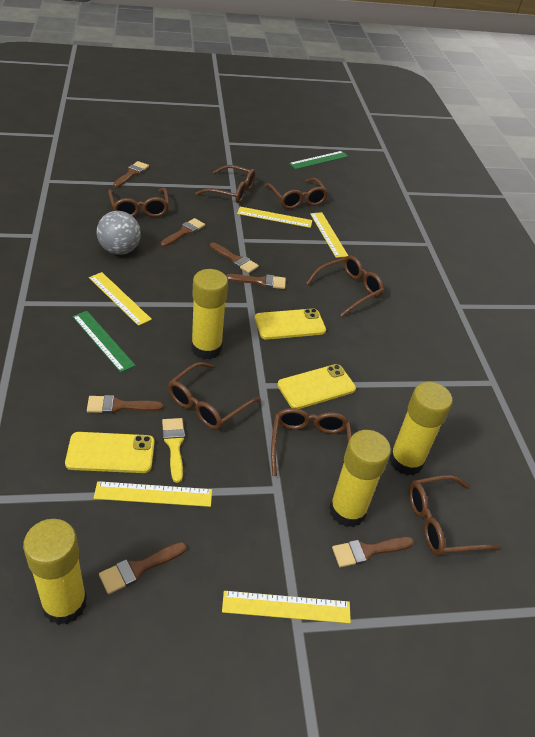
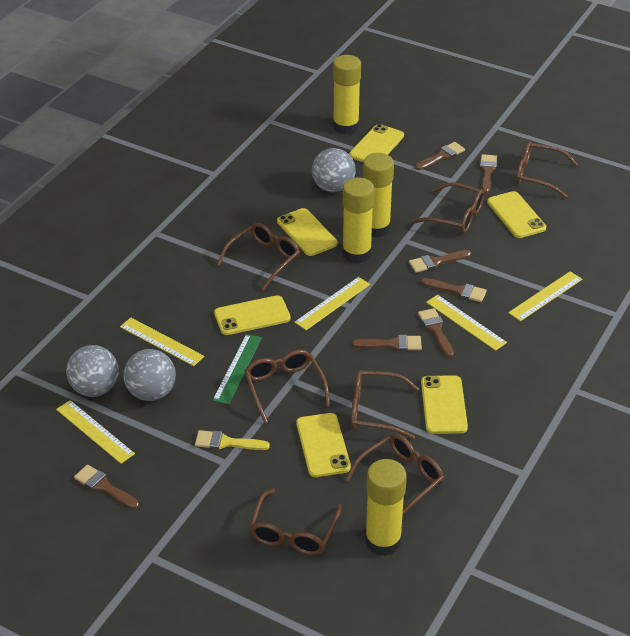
green ruler: 2 -> 1
grey ball: 1 -> 3
yellow phone: 3 -> 6

